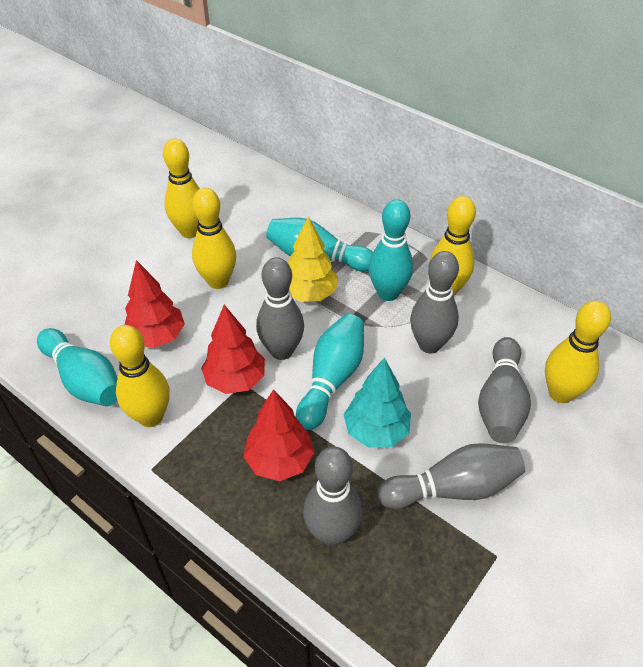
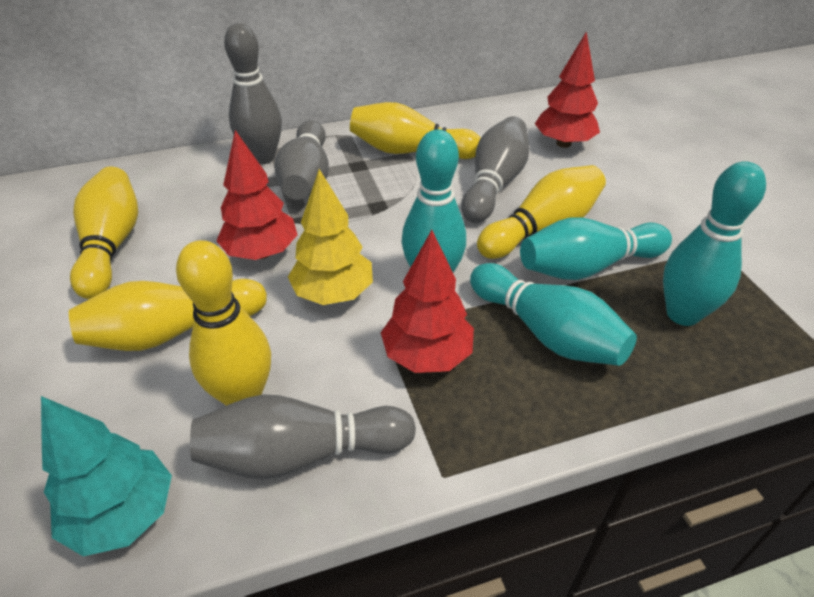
grey bowling pin: 5 -> 4

